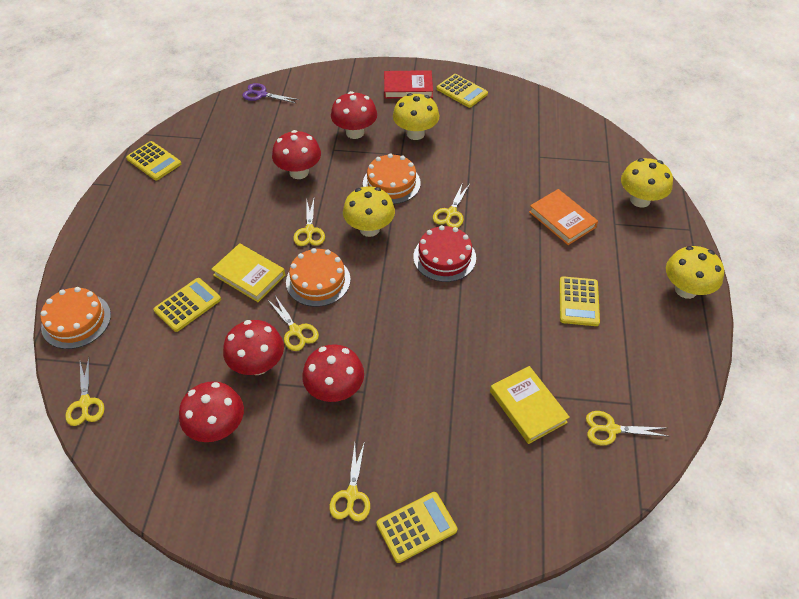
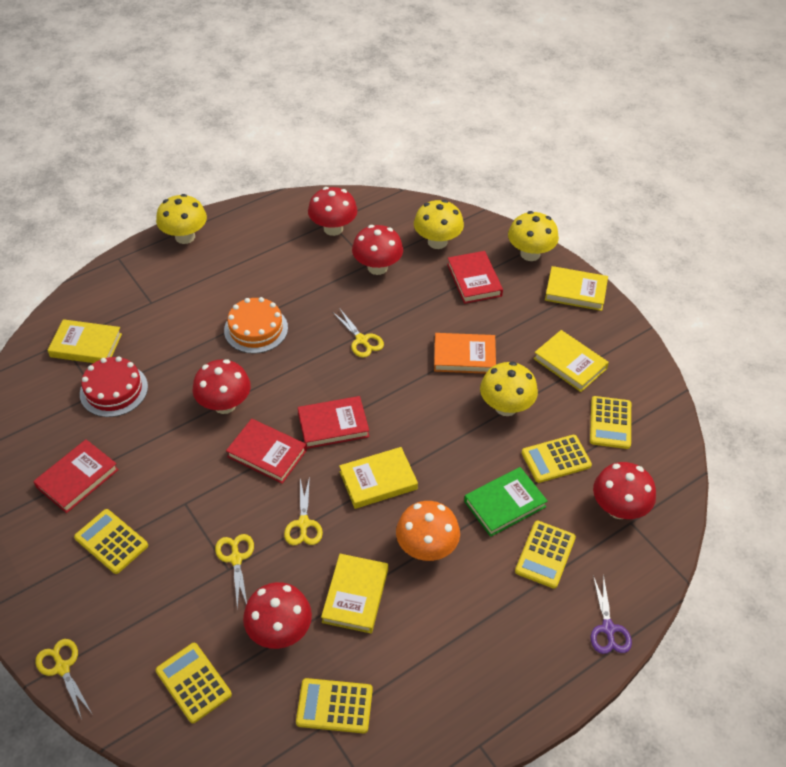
green book: 0 -> 1
orange cake: 3 -> 1
orange mushroom: 0 -> 1
red book: 1 -> 4
yellow book: 2 -> 5
yellow calculator: 5 -> 6
yellow scissors: 6 -> 4

